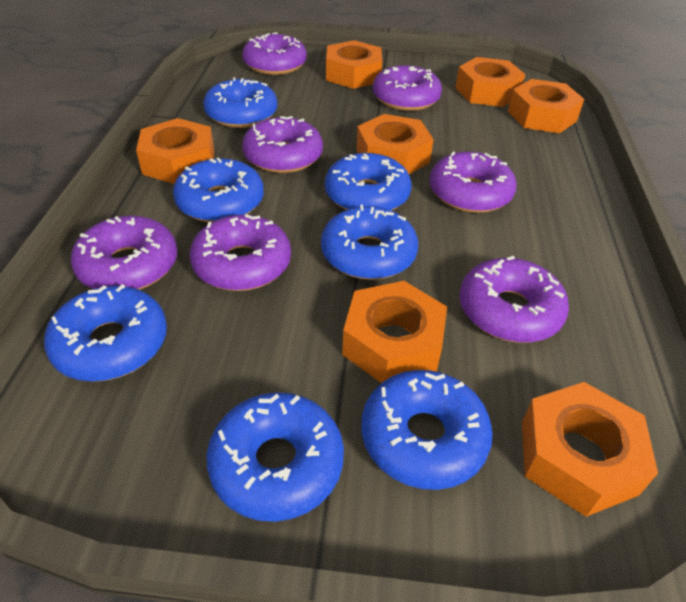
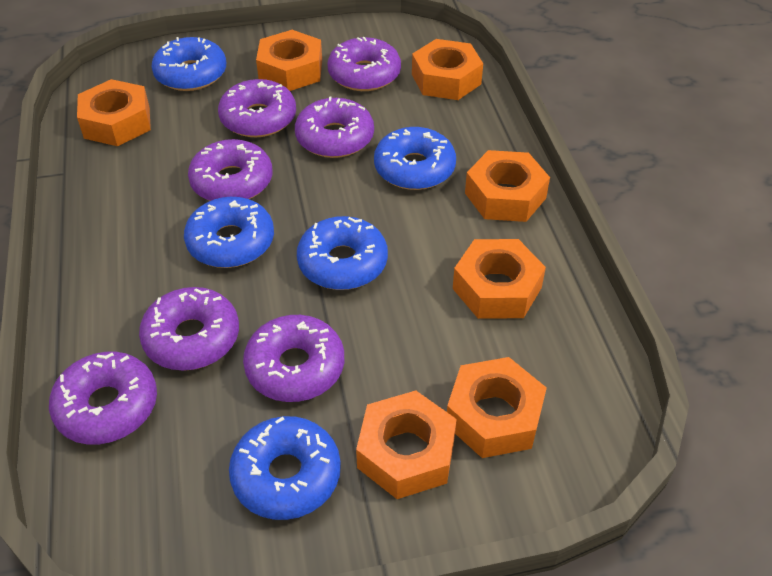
blue donut: 7 -> 5

